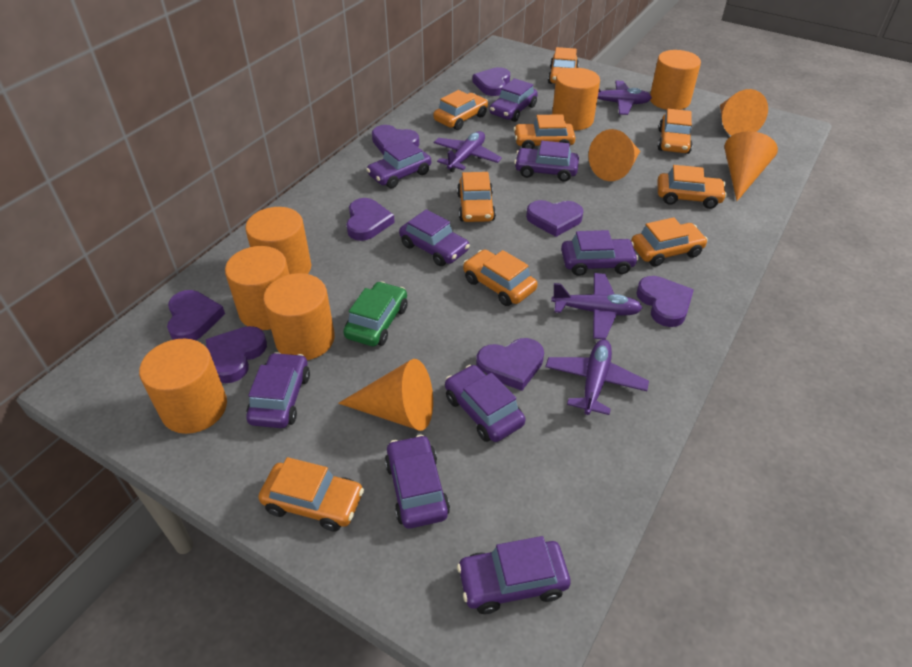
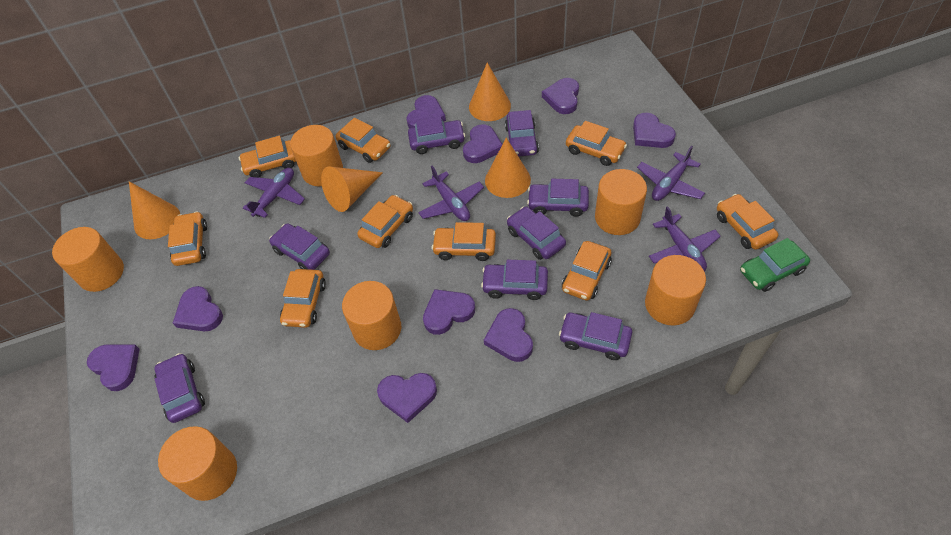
purple car: 9 -> 8
purple heart: 8 -> 9

